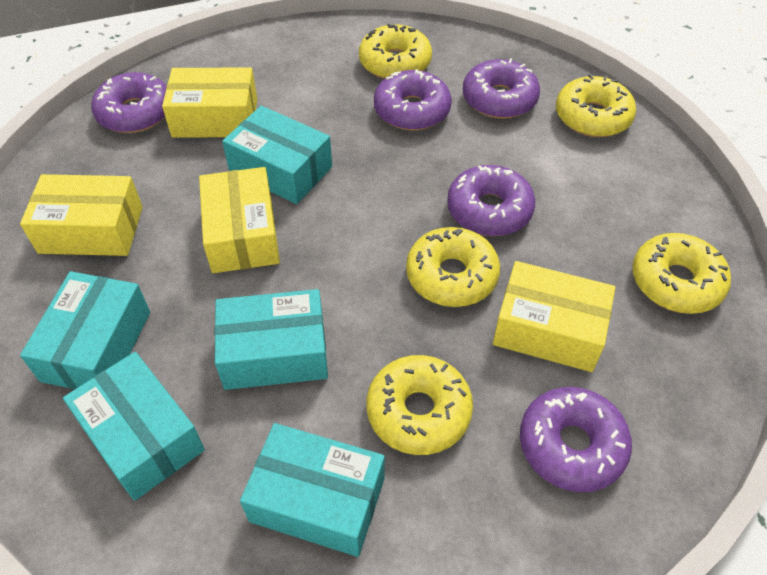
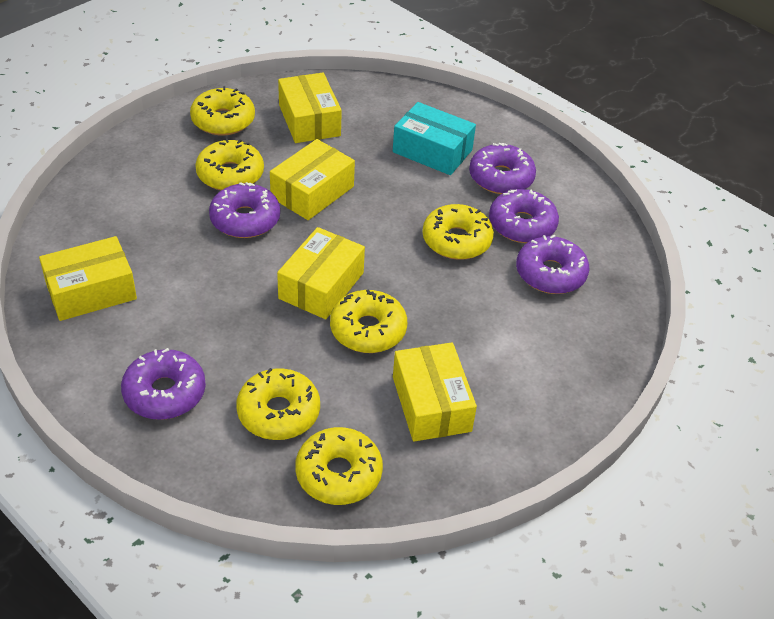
turquoise box: 5 -> 1
yellow box: 4 -> 5
yellow donut: 5 -> 6

